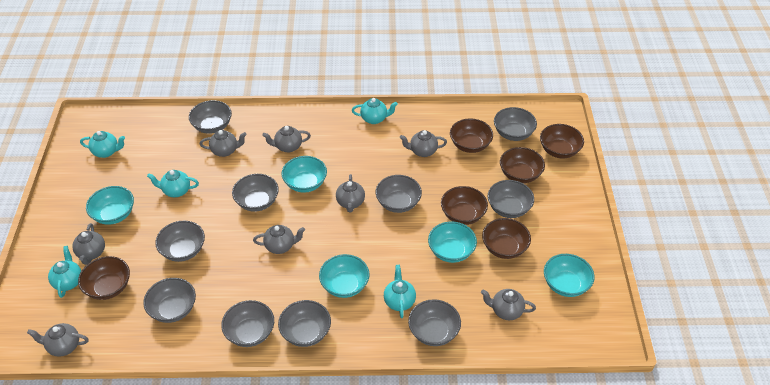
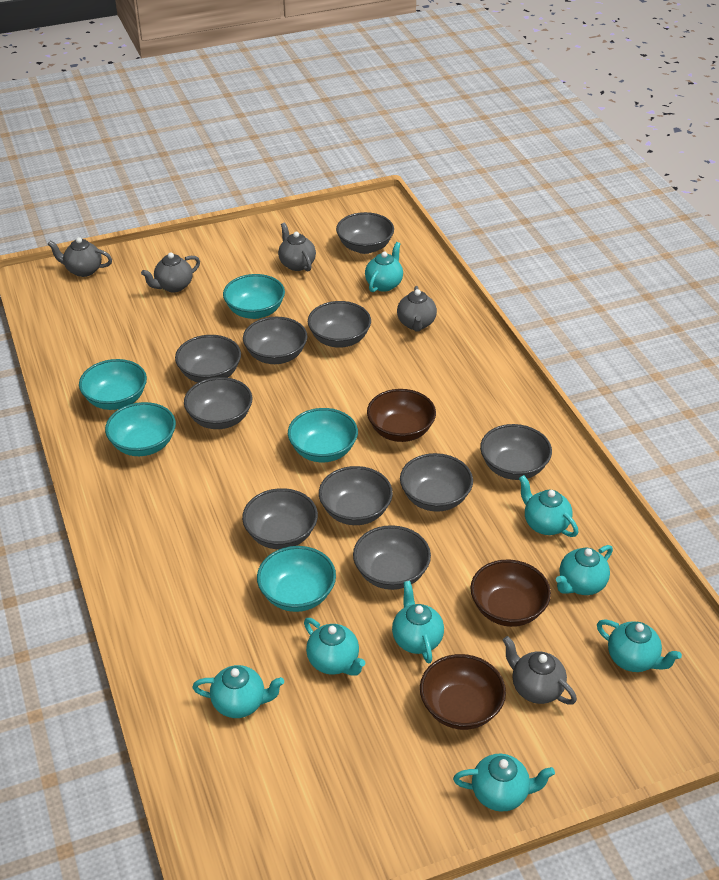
brown bowl: 6 -> 3
grey teapot: 8 -> 5
turquoise teapot: 5 -> 8

